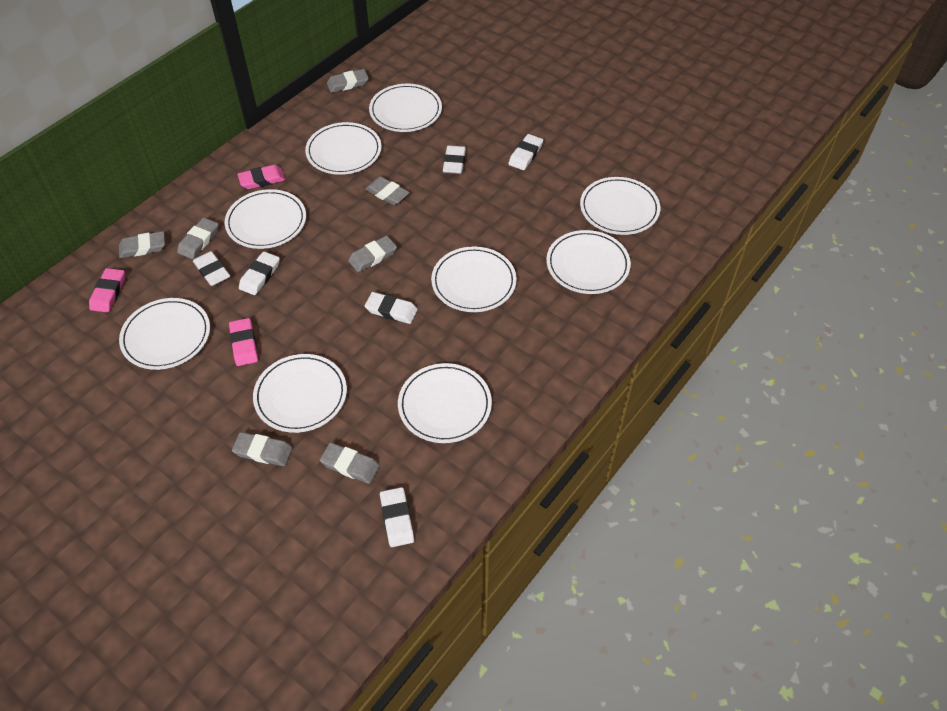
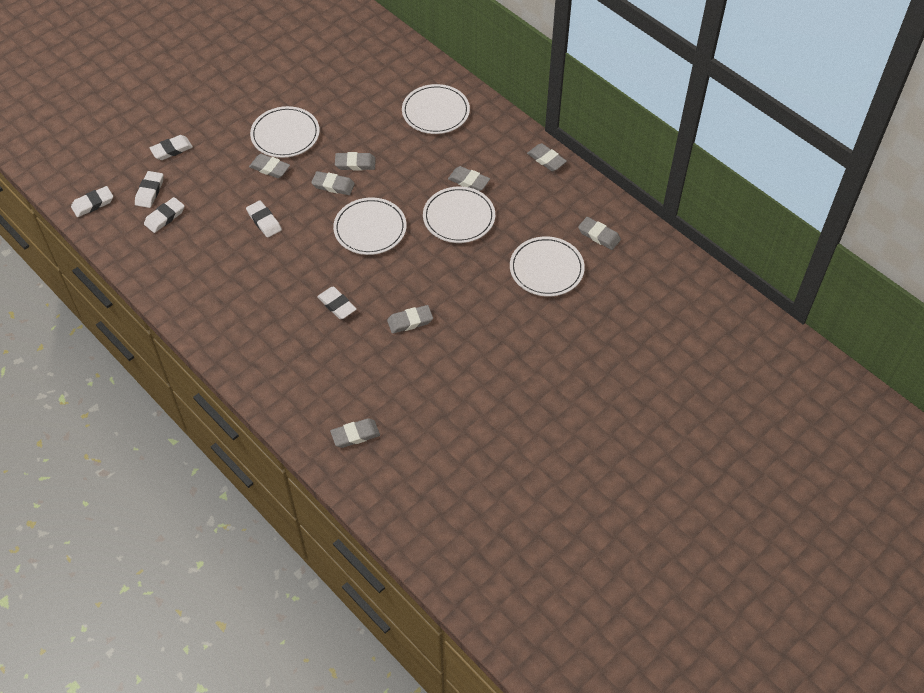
grey eraser: 7 -> 8
pink eraser: 3 -> 0
white plate: 9 -> 5

